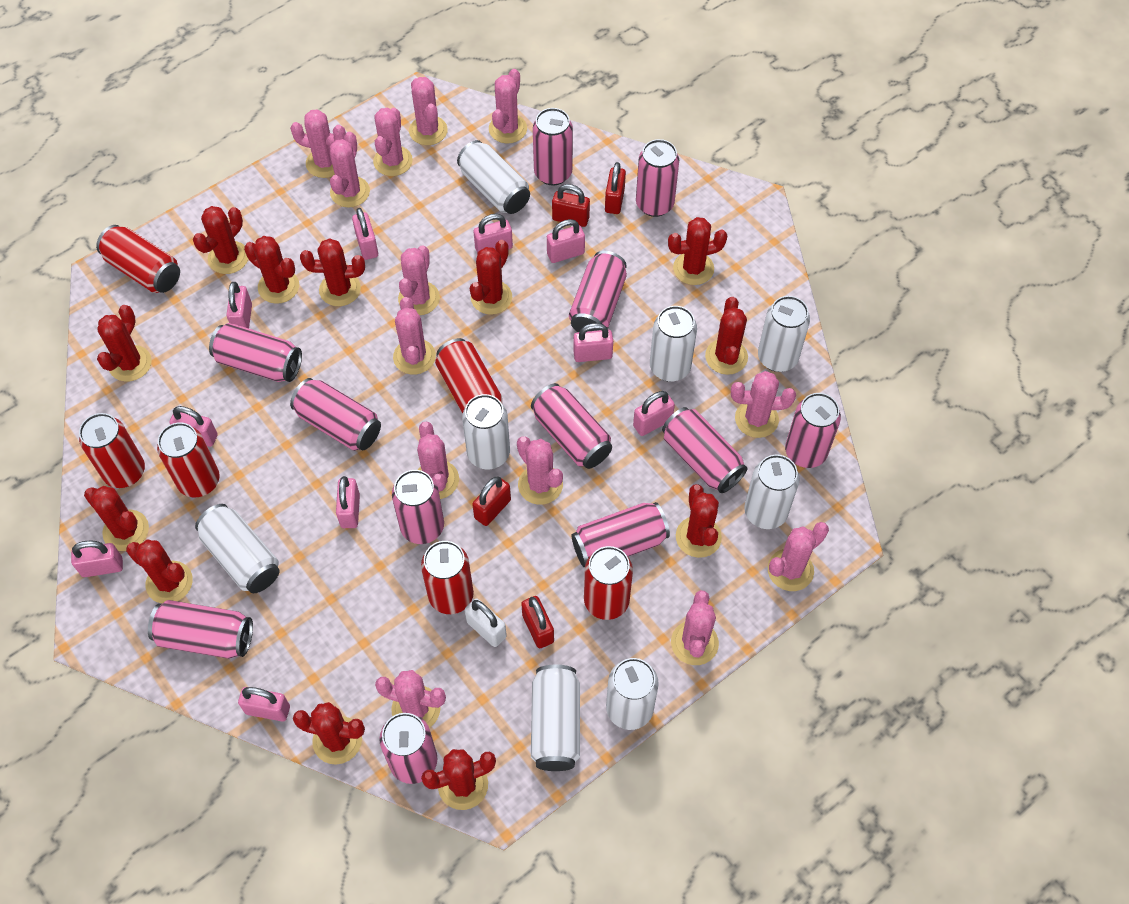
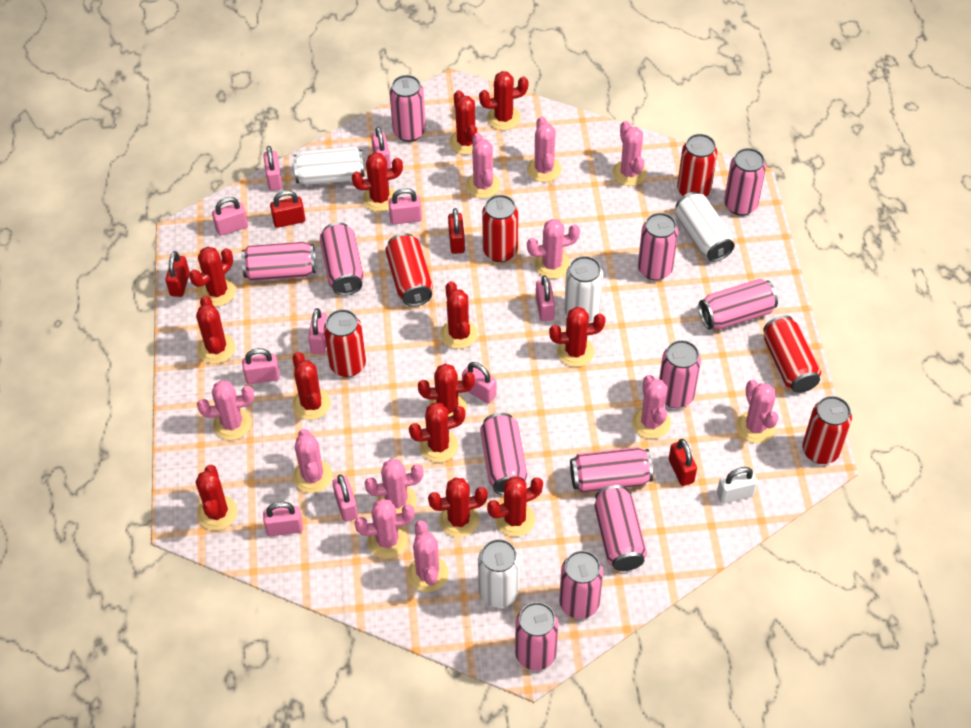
pink cactus: 13 -> 11
red cactus: 12 -> 13
white can: 8 -> 4

